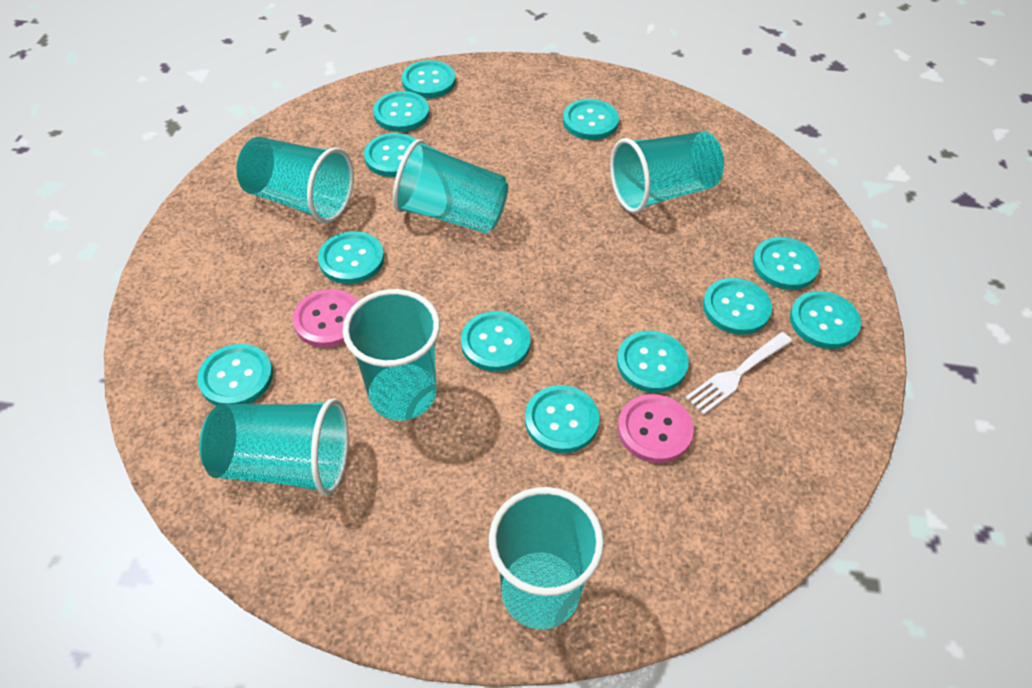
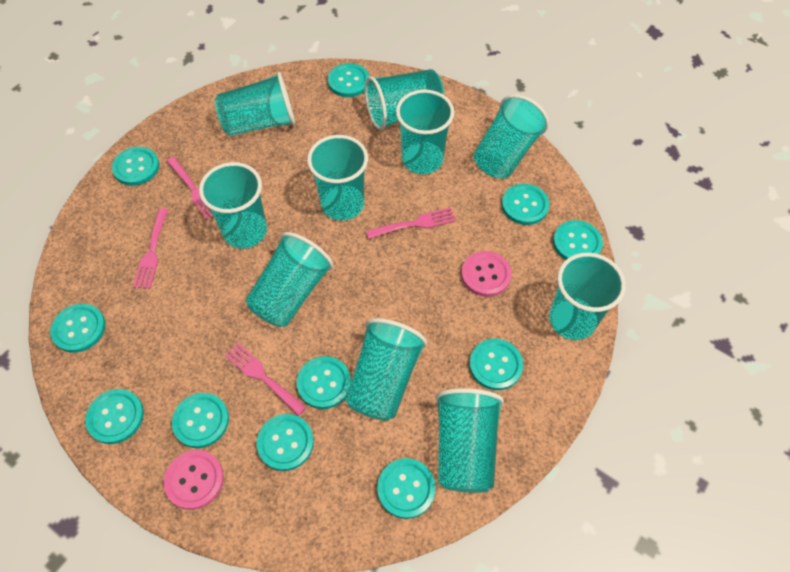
pink fork: 0 -> 4
turquoise button: 12 -> 11
turquoise cup: 6 -> 10
white fork: 1 -> 0

